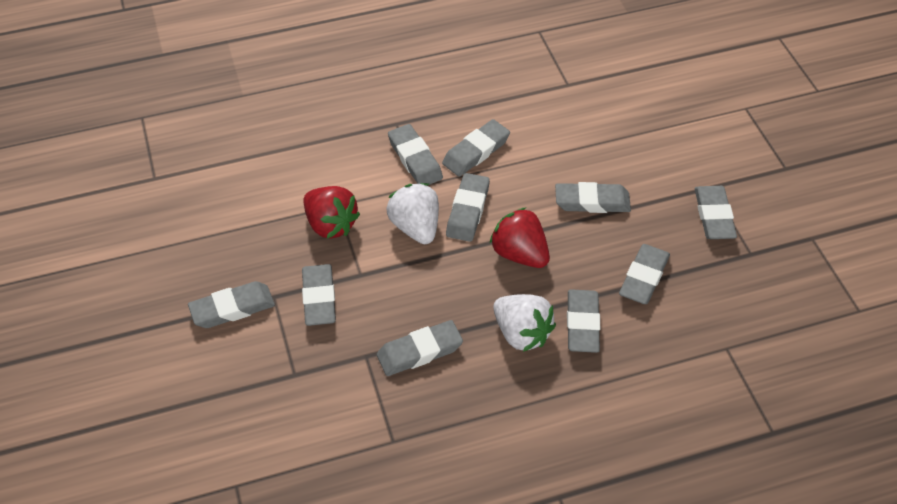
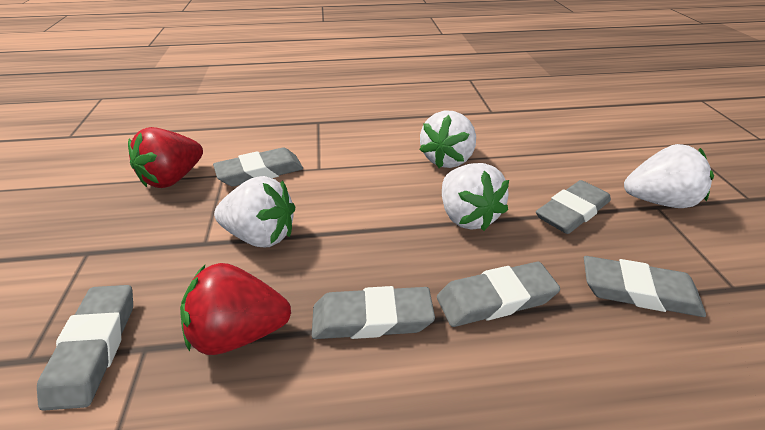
grey eraser: 10 -> 6
white strawberry: 2 -> 4

